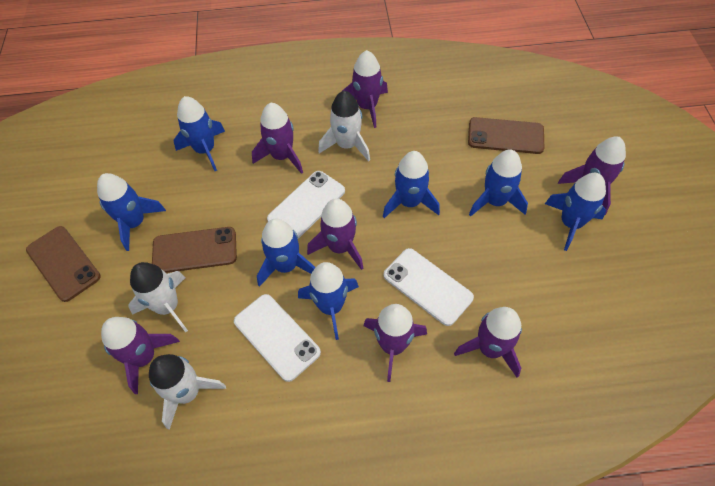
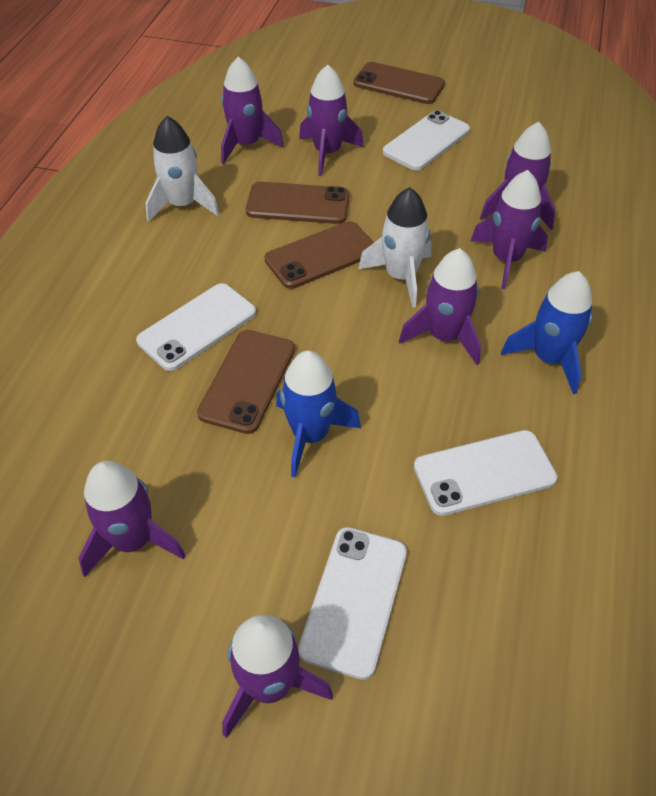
blue rocket: 7 -> 2
brown phone: 3 -> 4
white phone: 3 -> 4
white rocket: 3 -> 2

